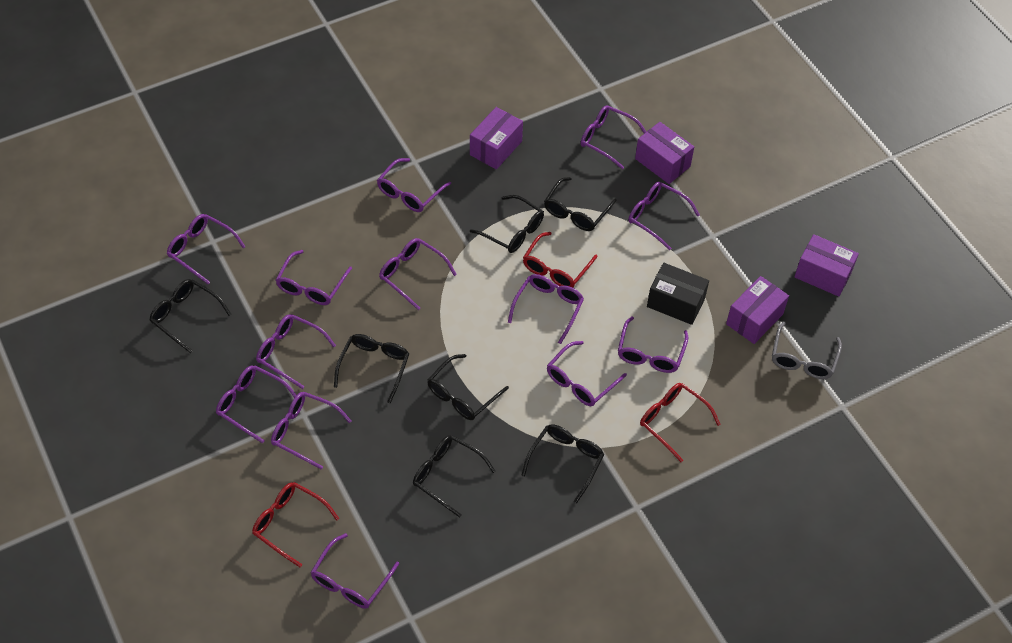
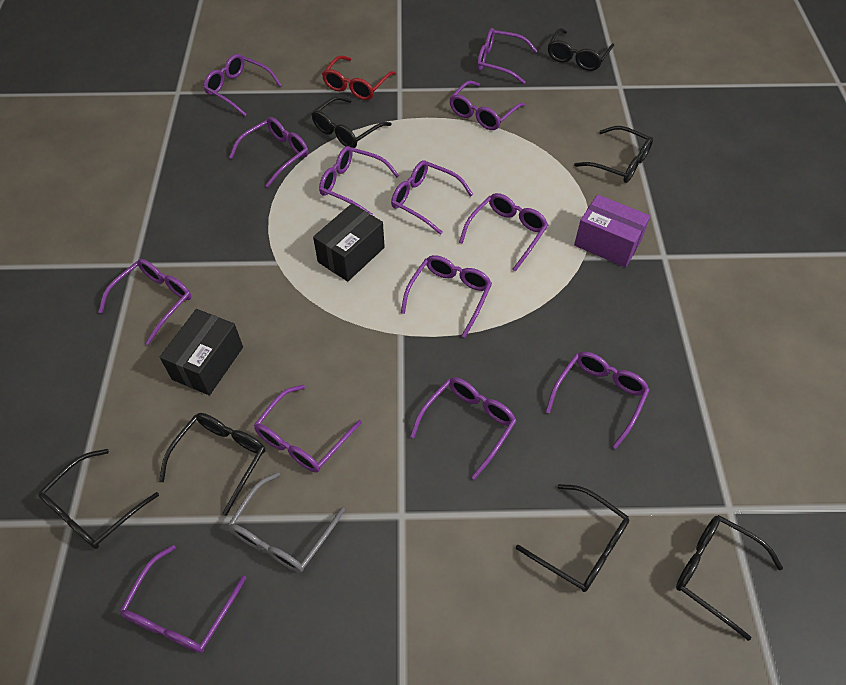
black box: 1 -> 2
purple box: 4 -> 1
red glasses: 3 -> 1

